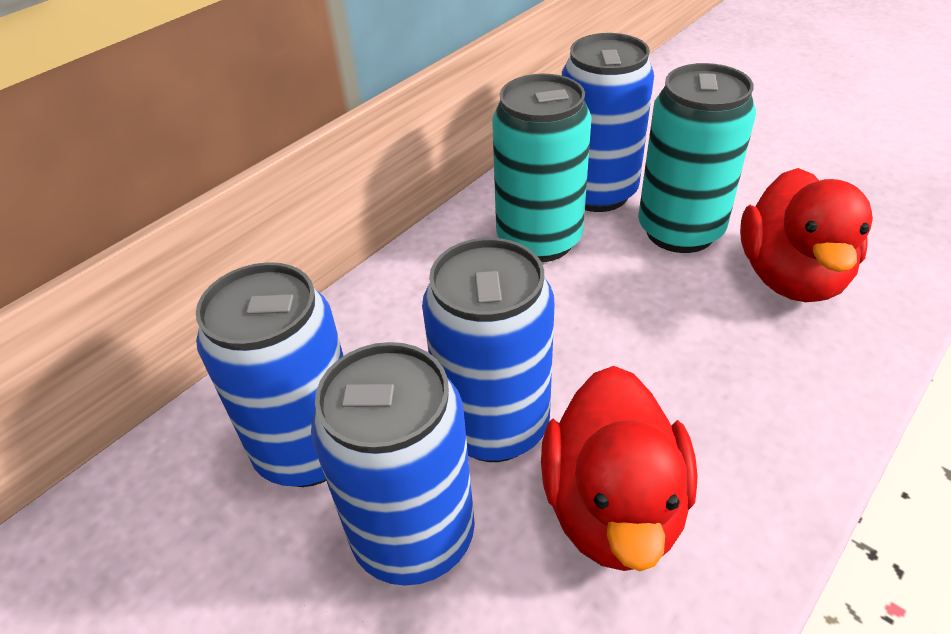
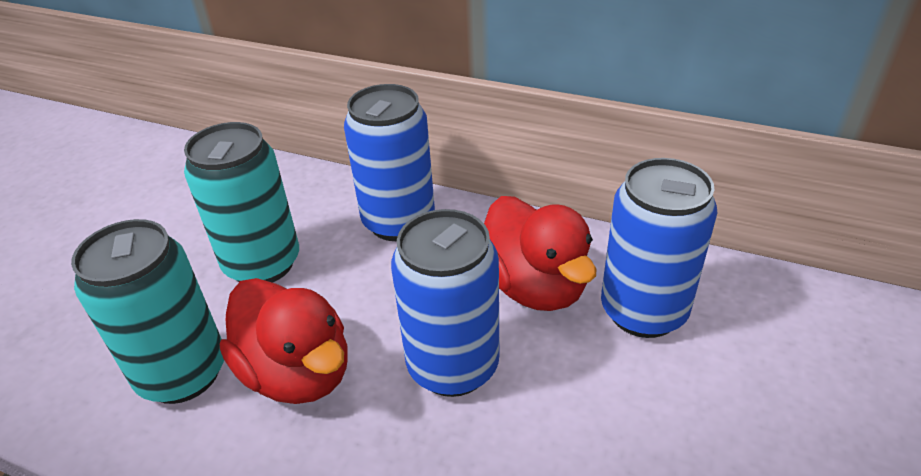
blue can: 4 -> 3

